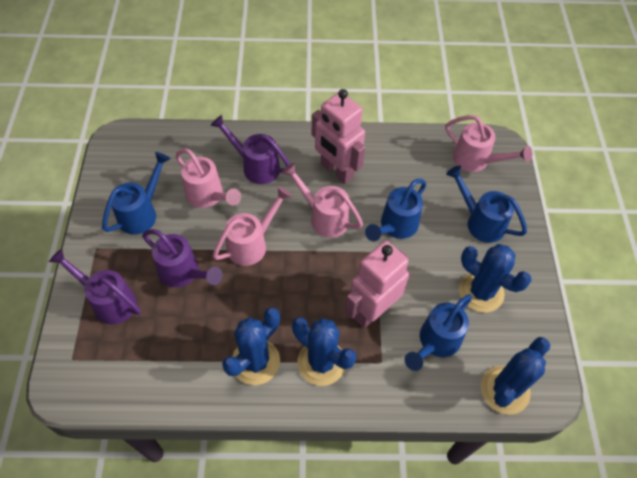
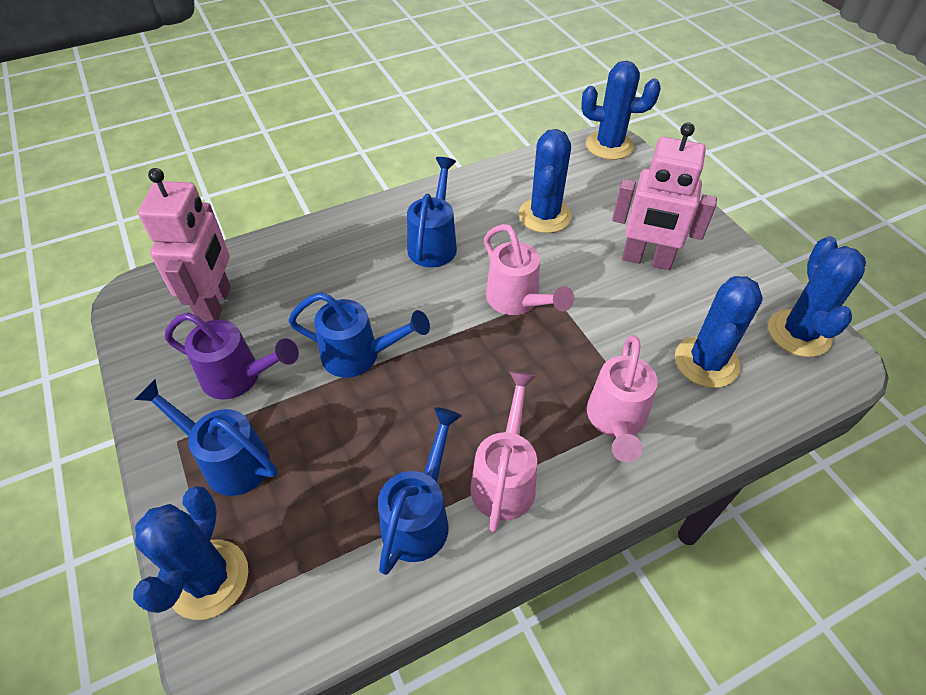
blue cactus: 4 -> 5
pink watering can: 4 -> 3
purple watering can: 3 -> 1

